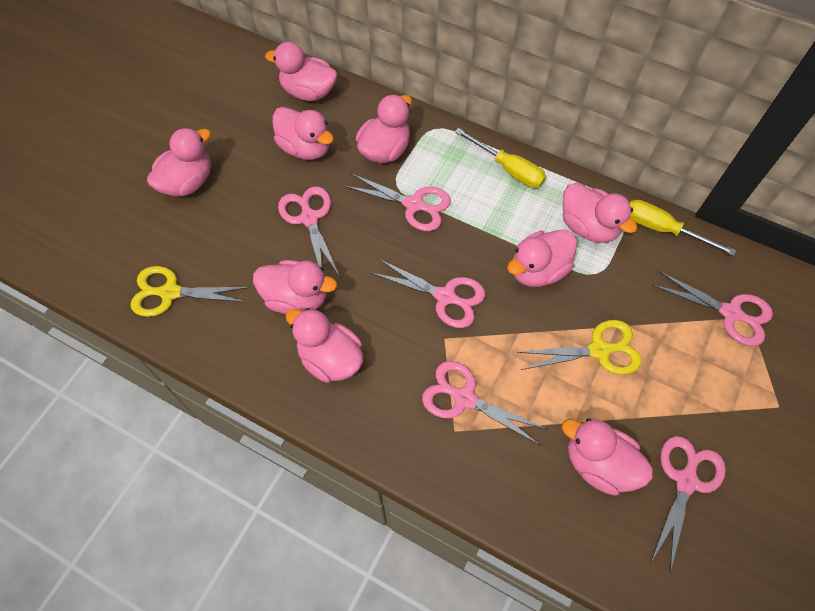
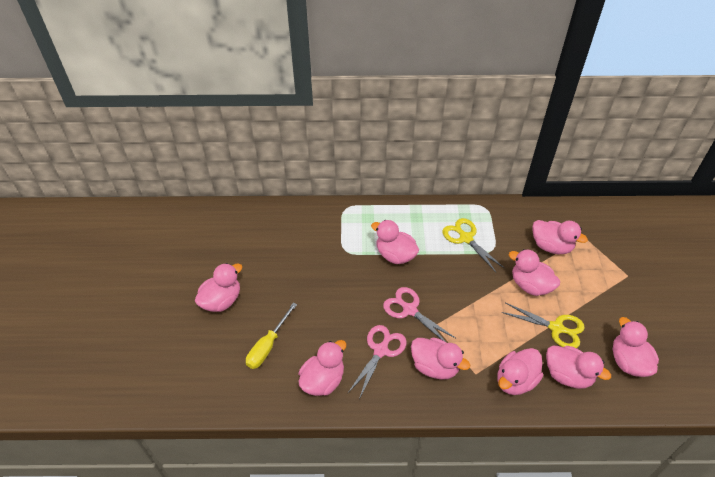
pink scissors: 6 -> 2
yellow screwdriver: 2 -> 1

